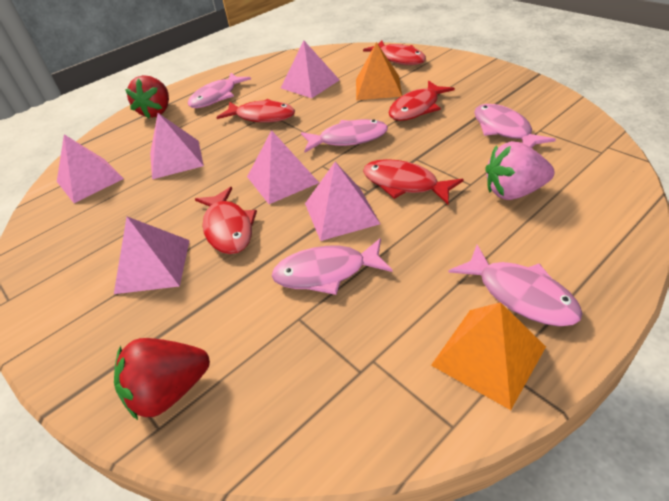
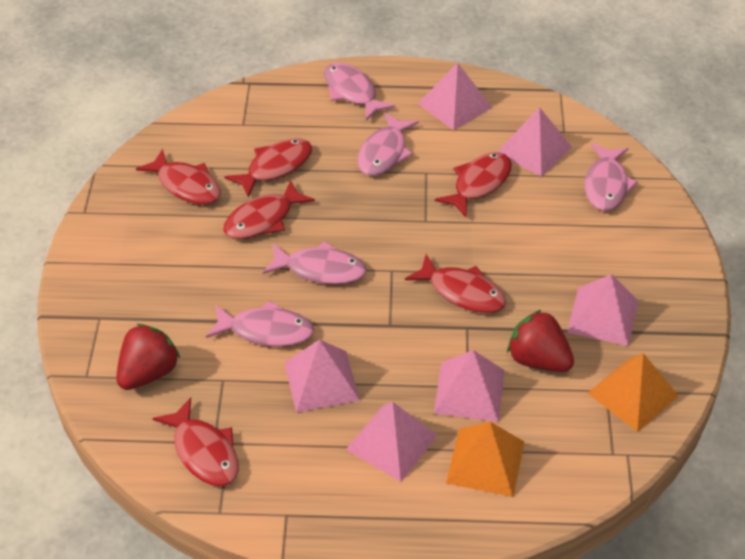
pink strawberry: 1 -> 0
red fish: 5 -> 6

